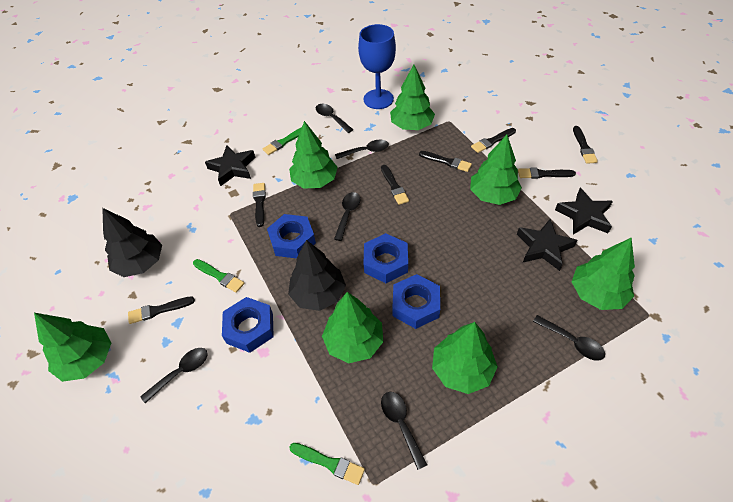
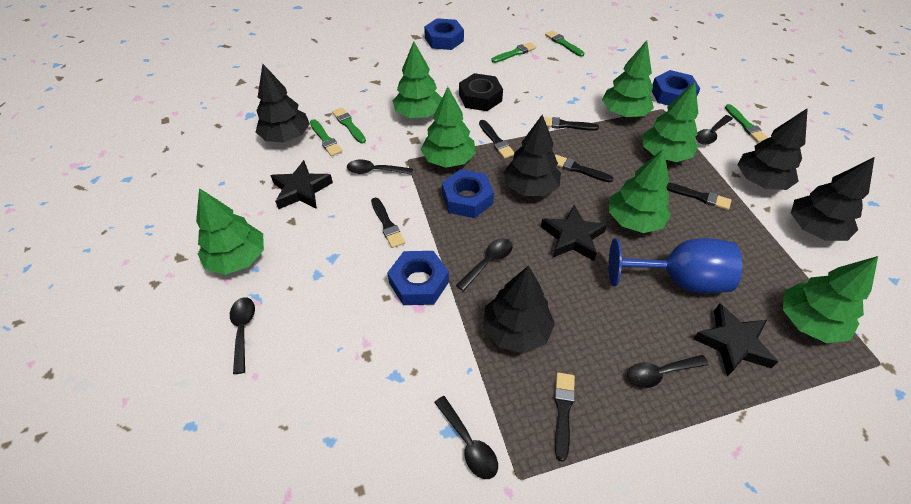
black brush: 7 -> 6
black nut: 0 -> 1
black tree: 2 -> 5
green brush: 3 -> 5

